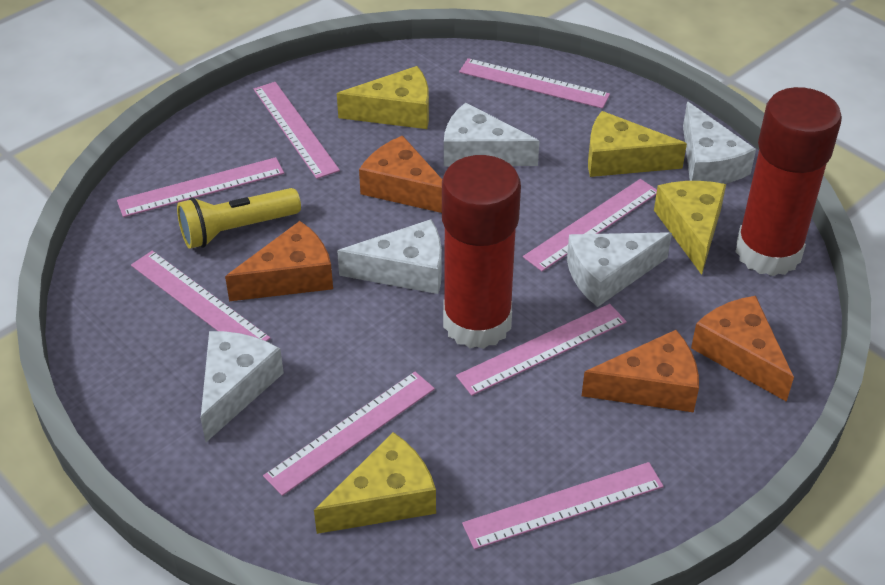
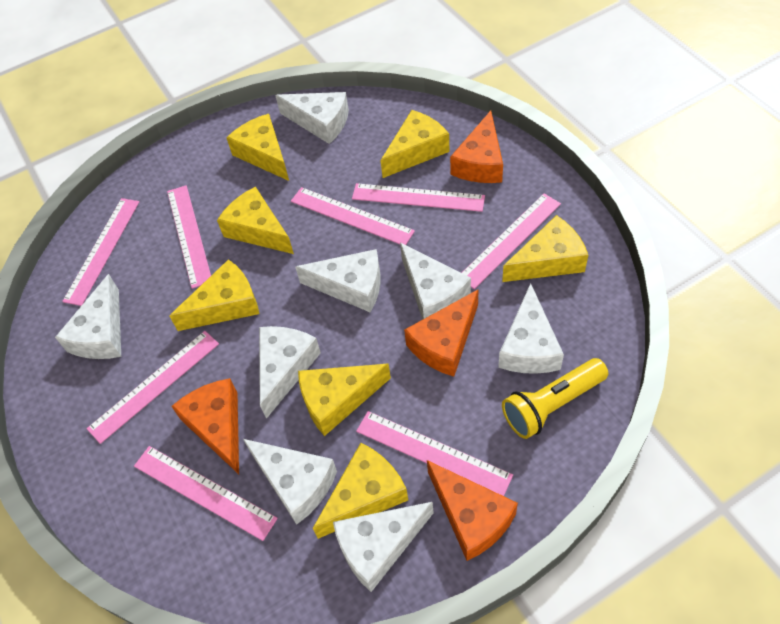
red glue stick: 2 -> 0
white cheese: 5 -> 8
yellow cheese: 4 -> 7

